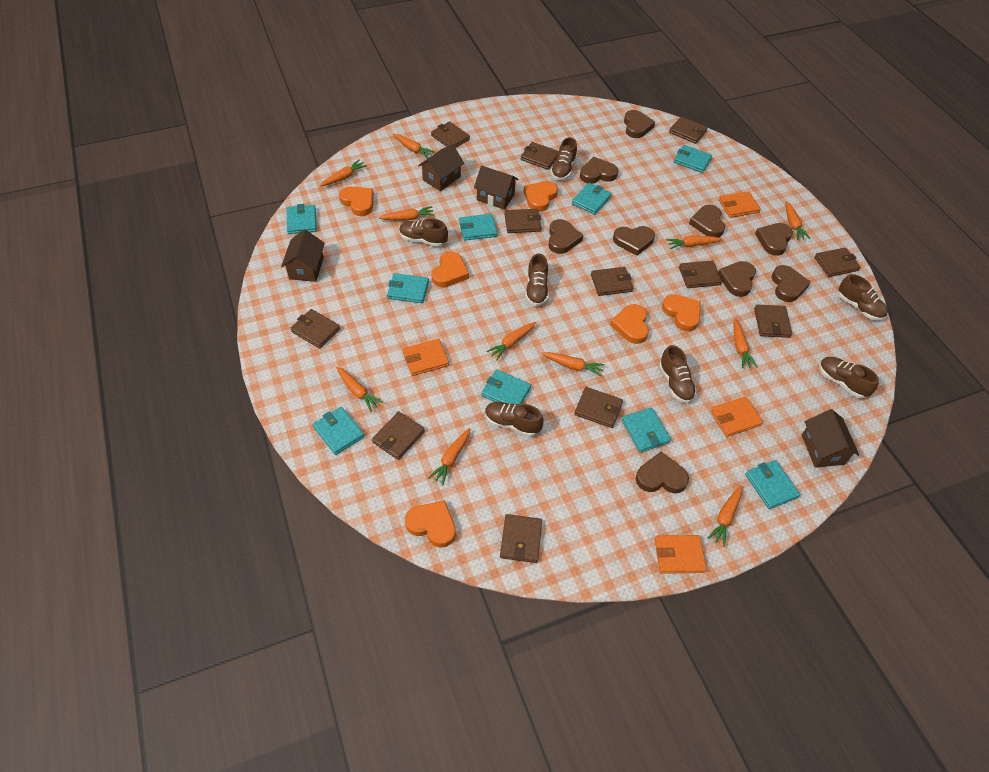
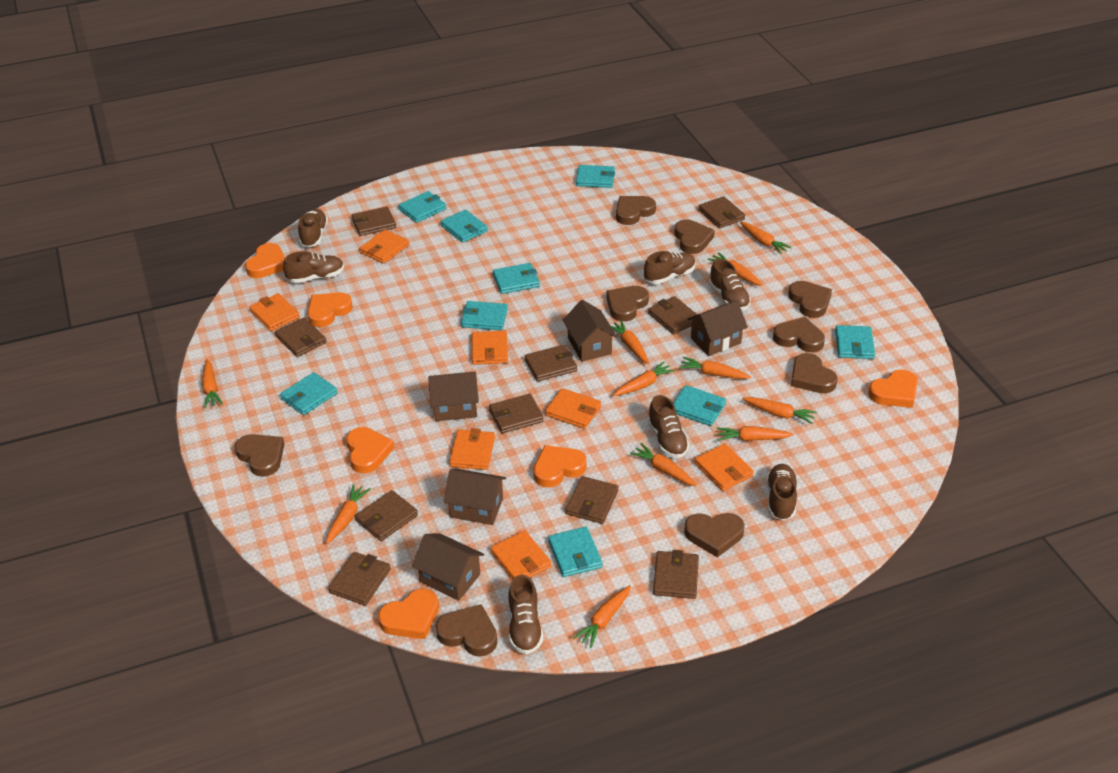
brown house: 4 -> 5
brown wallet: 12 -> 10
orange wallet: 4 -> 7

